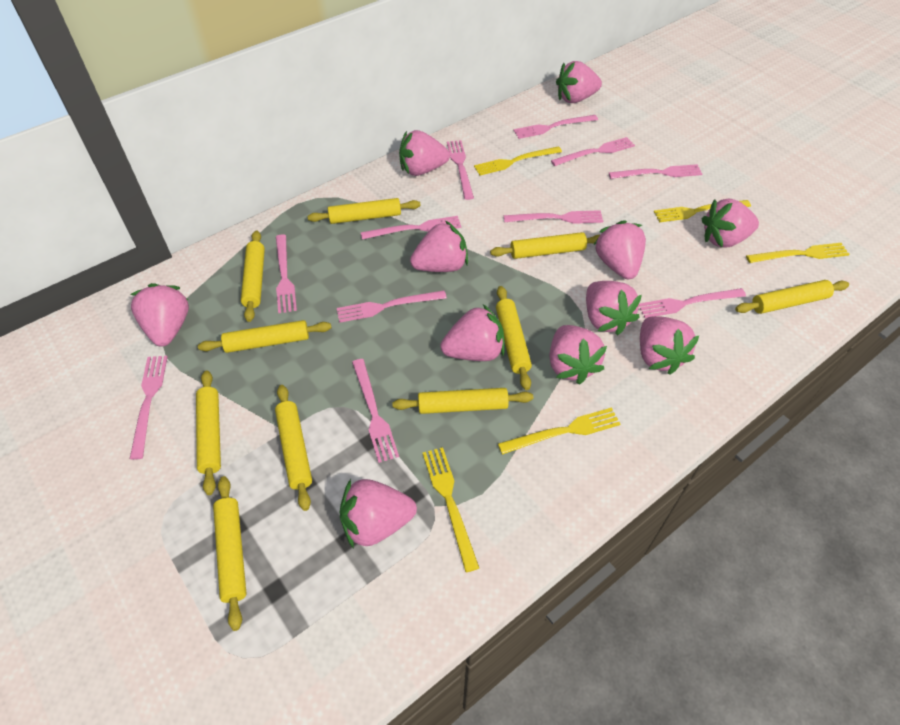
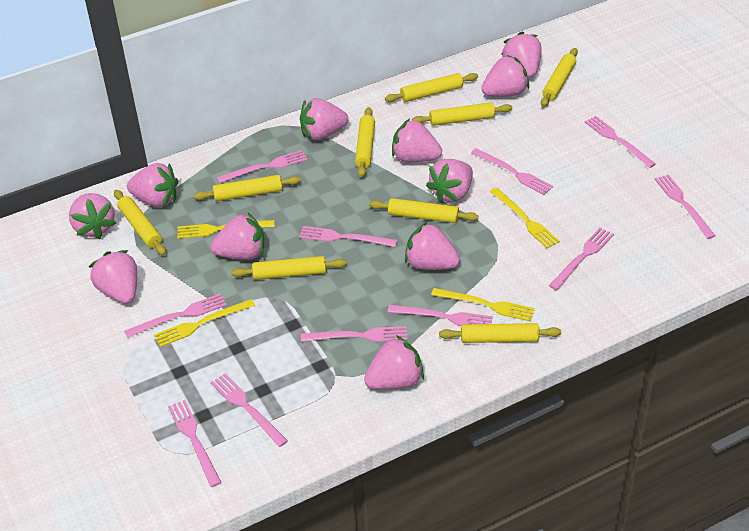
yellow fork: 5 -> 4
yellow rolling pin: 10 -> 9

